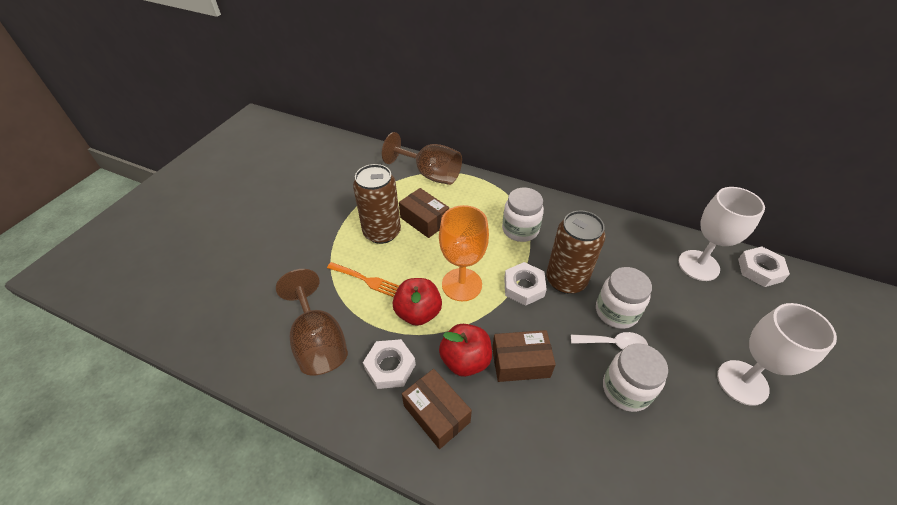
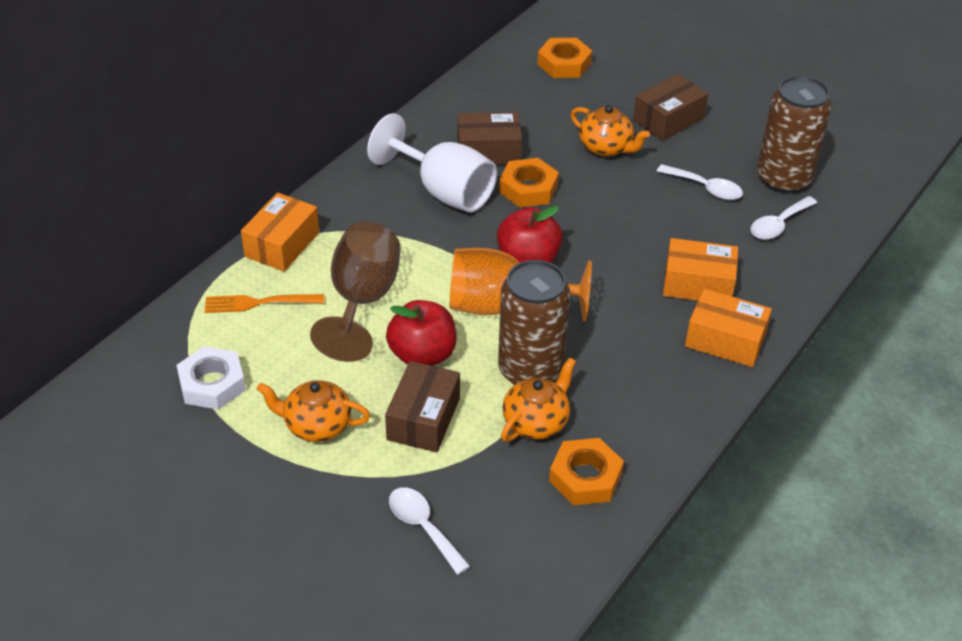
brown goblet: 2 -> 1
orange box: 0 -> 3
orange nut: 0 -> 3
orange teapot: 0 -> 3
white goblet: 2 -> 1
white jar: 3 -> 0
white nut: 3 -> 1
white spoon: 1 -> 3

